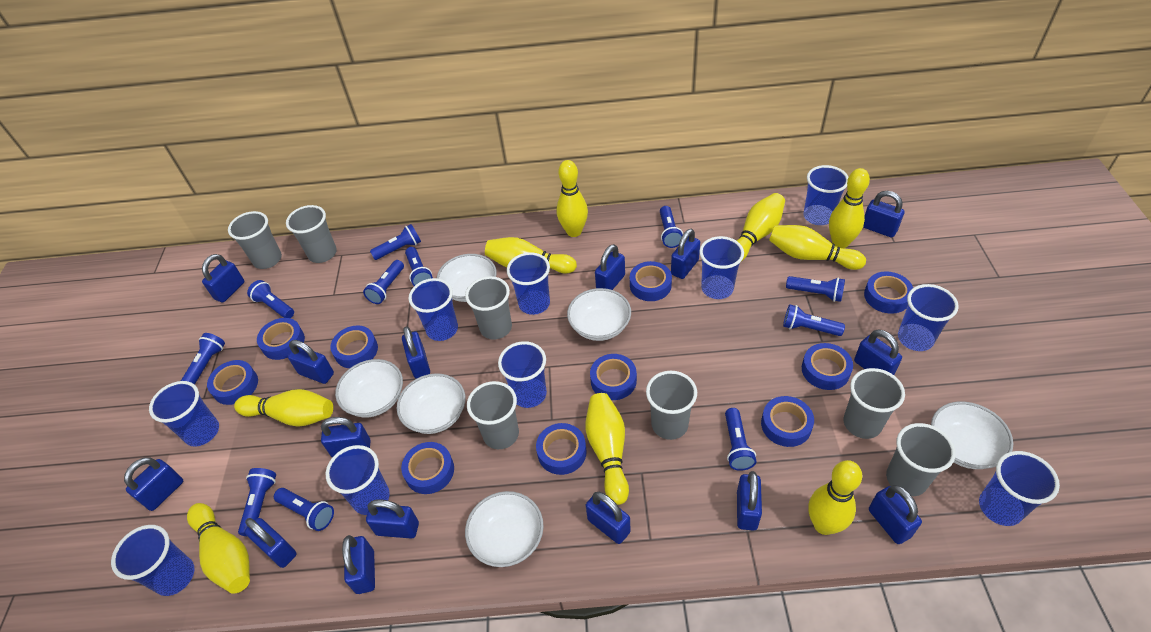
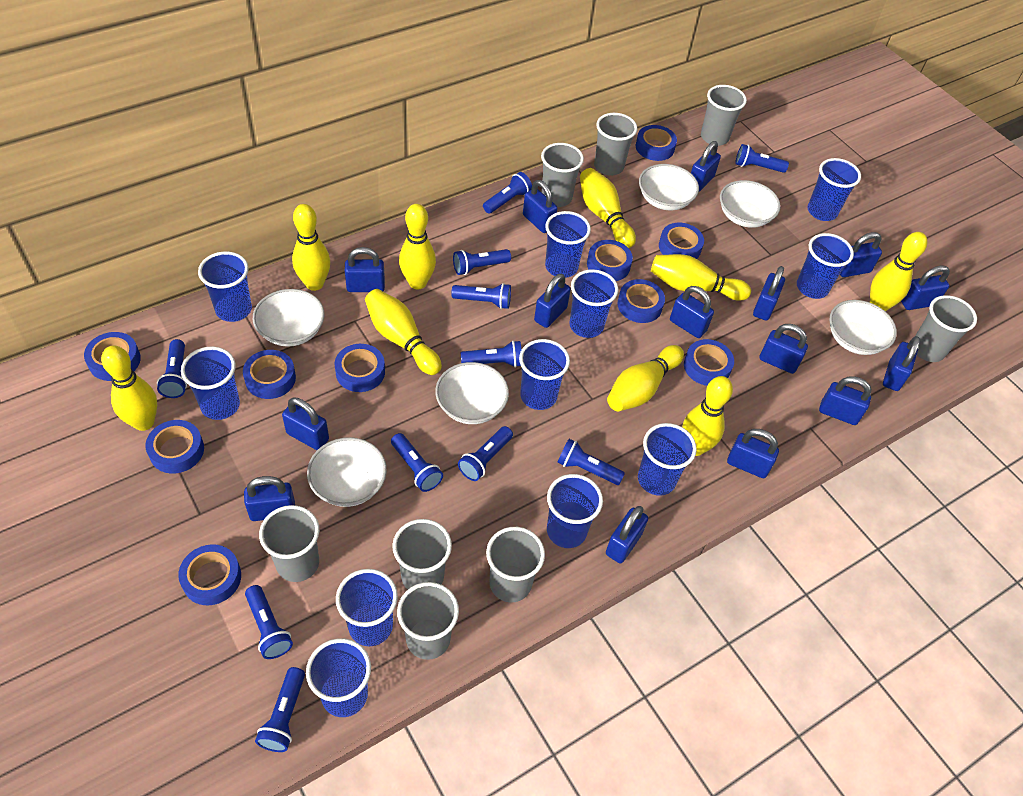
blue cup: 10 -> 11
grey cup: 7 -> 8

